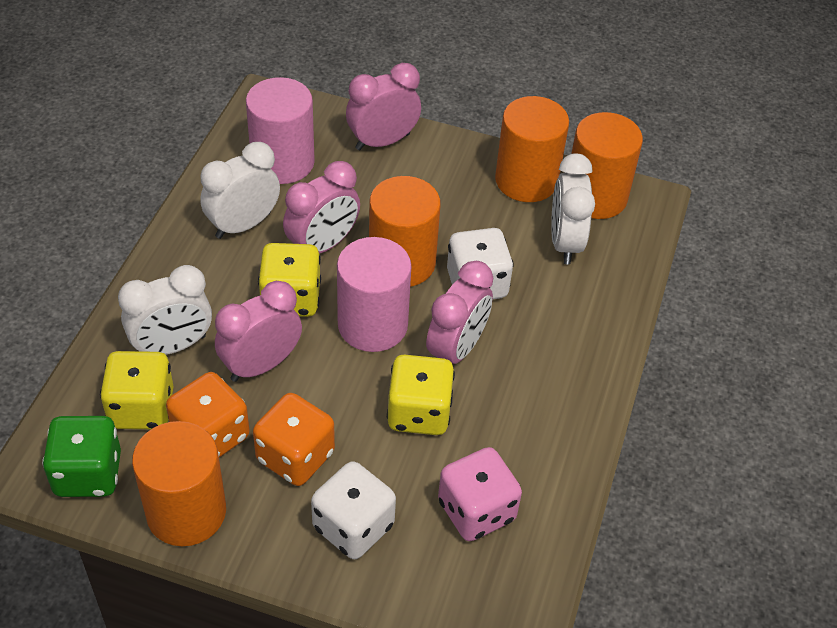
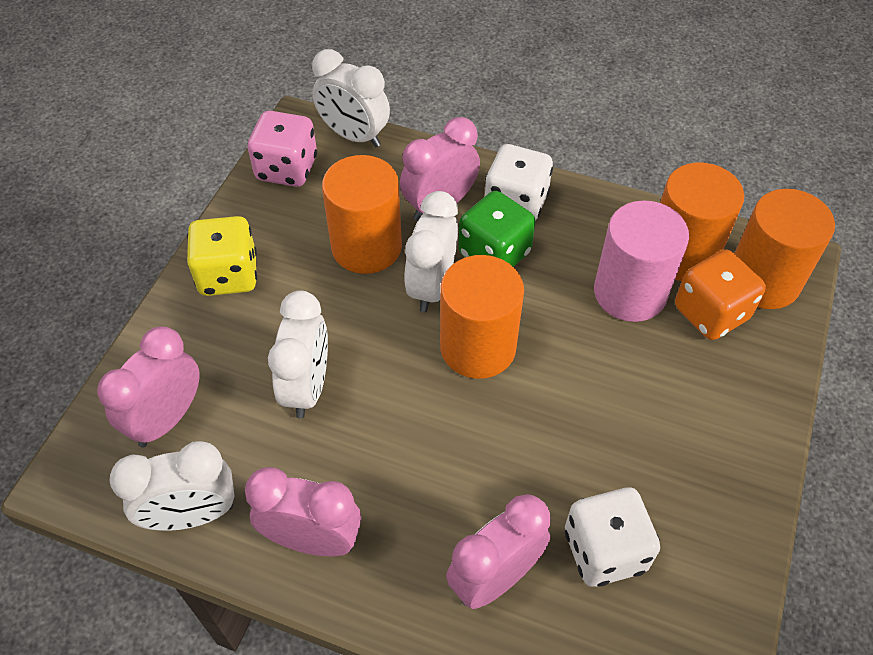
orange dice: 2 -> 1
pink cylinder: 2 -> 1
white clock: 3 -> 4
yellow dice: 3 -> 1

